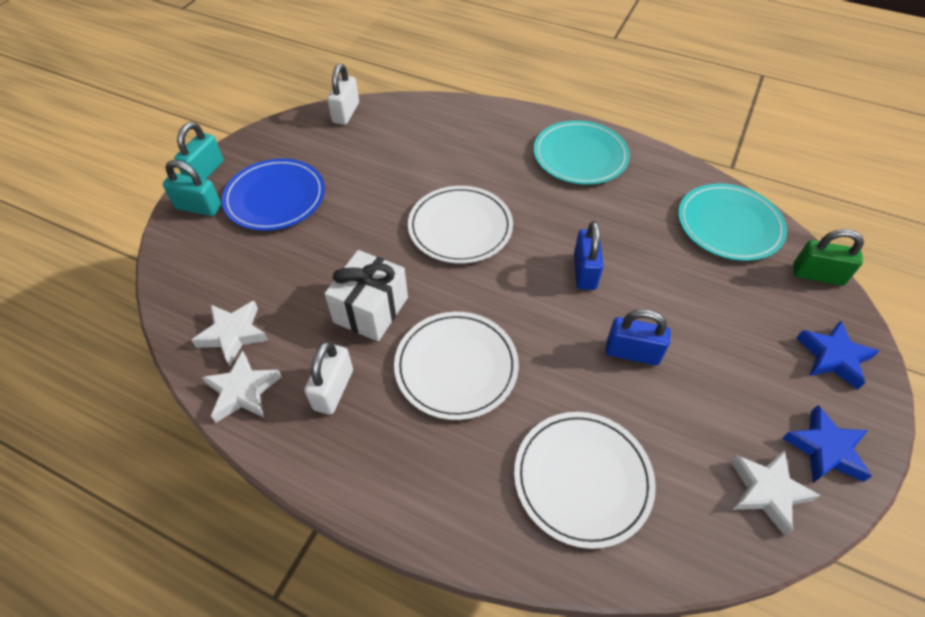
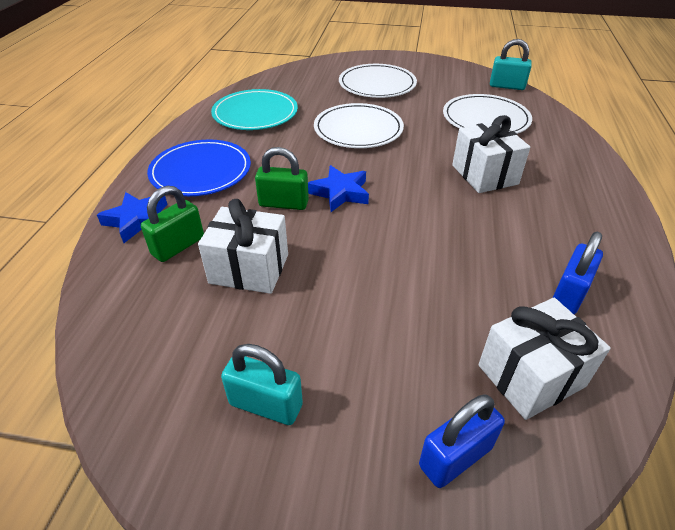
green padlock: 1 -> 2
turquoise plate: 2 -> 1
white gift: 1 -> 3
white padlock: 2 -> 0
white star: 3 -> 0

